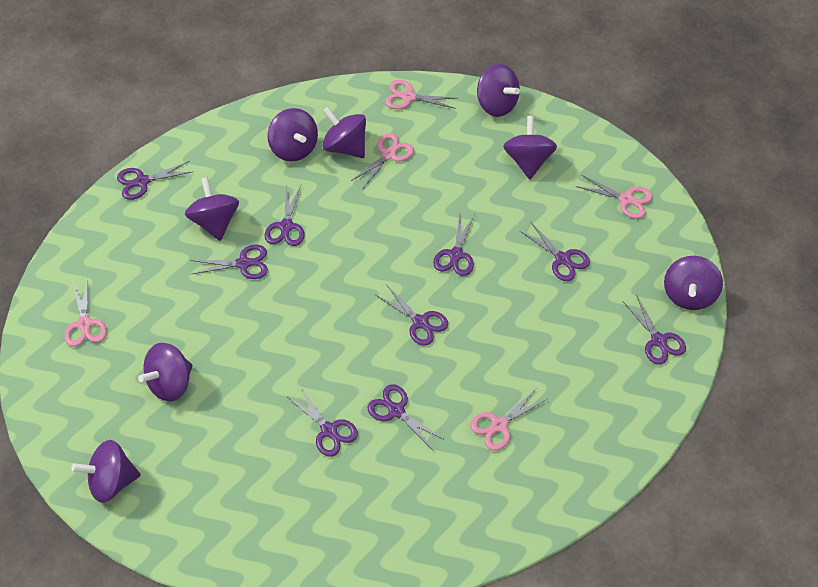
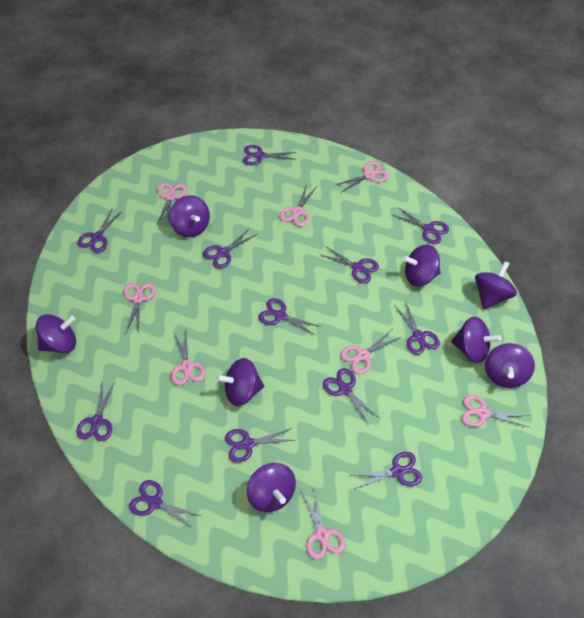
pink scissors: 5 -> 8
purple scissors: 9 -> 12

